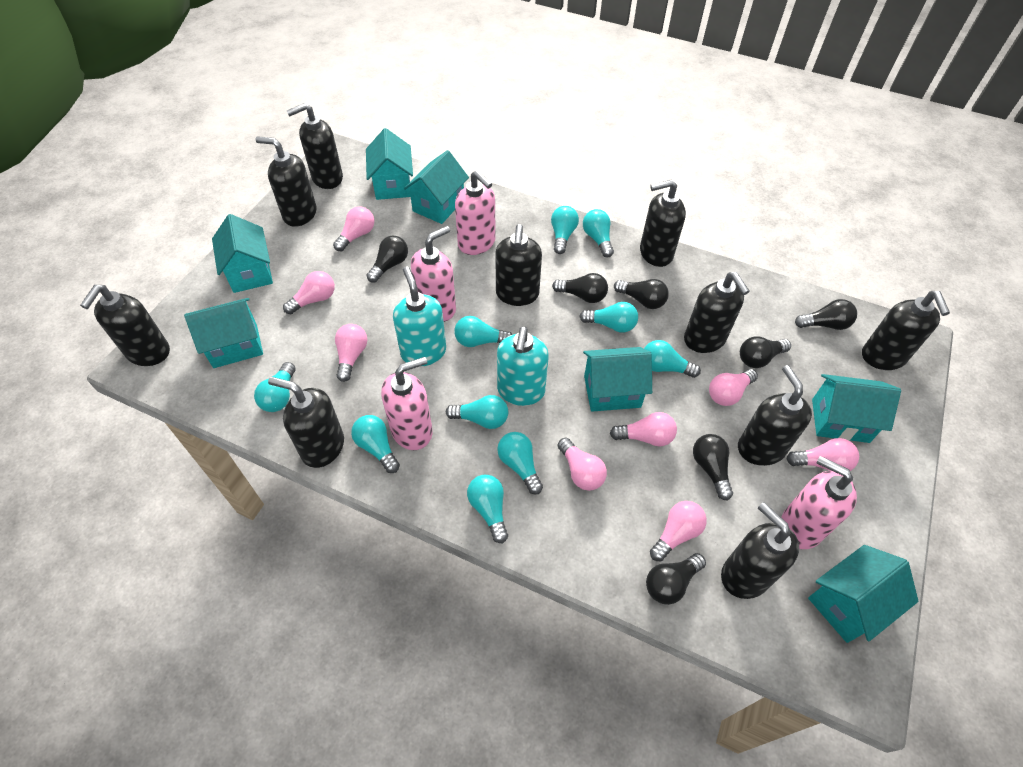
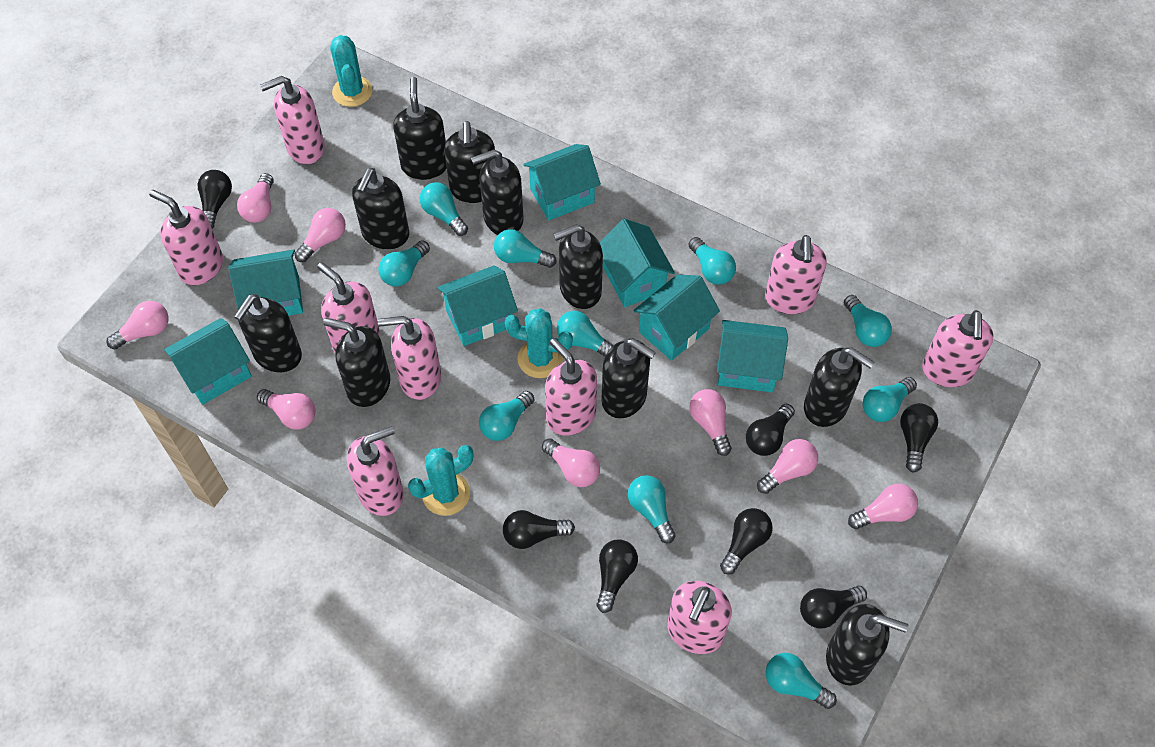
pink soap dispenser: 4 -> 9
turquoise cactus: 0 -> 3
turquoise soap dispenser: 2 -> 0

